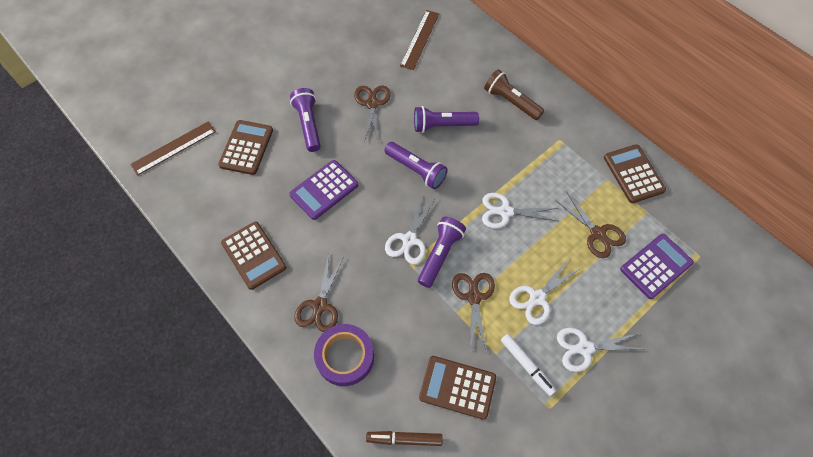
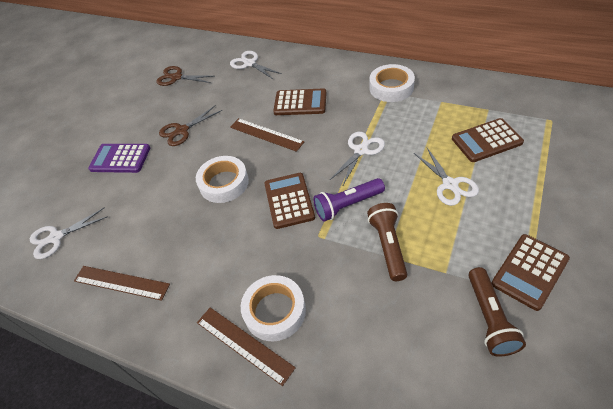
brown flashlight: 1 -> 2
brown marker: 1 -> 0
brown ruler: 2 -> 3
brown scissors: 4 -> 2
purple calculator: 2 -> 1
purple flashlight: 4 -> 1
purple tape: 1 -> 0
white marker: 1 -> 0
white tape: 0 -> 3

